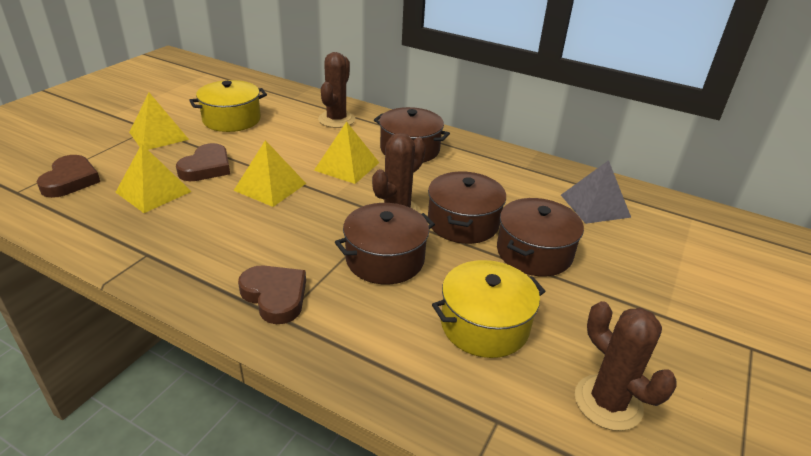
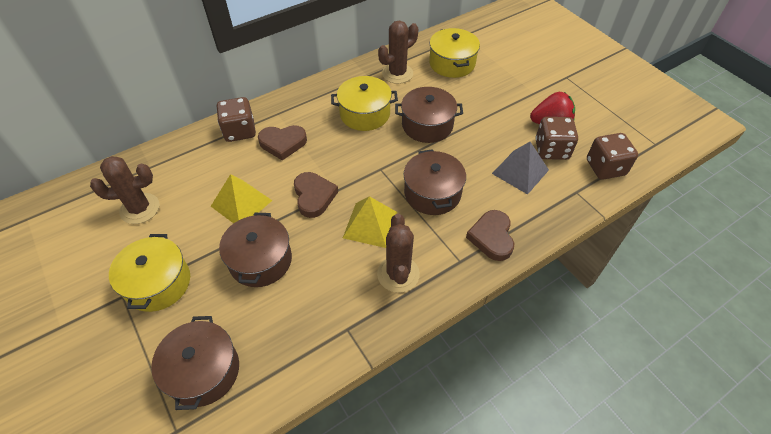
brown dice: 0 -> 3
red strawberry: 0 -> 1
yellow pot: 2 -> 3
yellow pyramid: 4 -> 2

